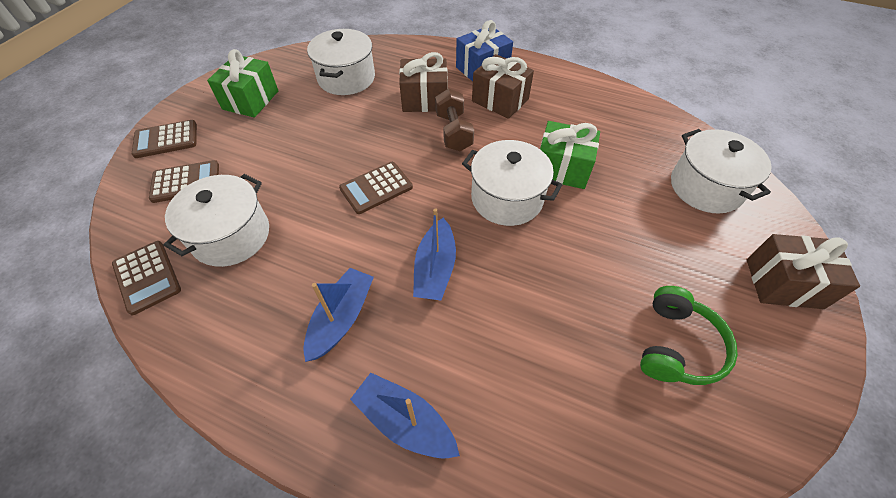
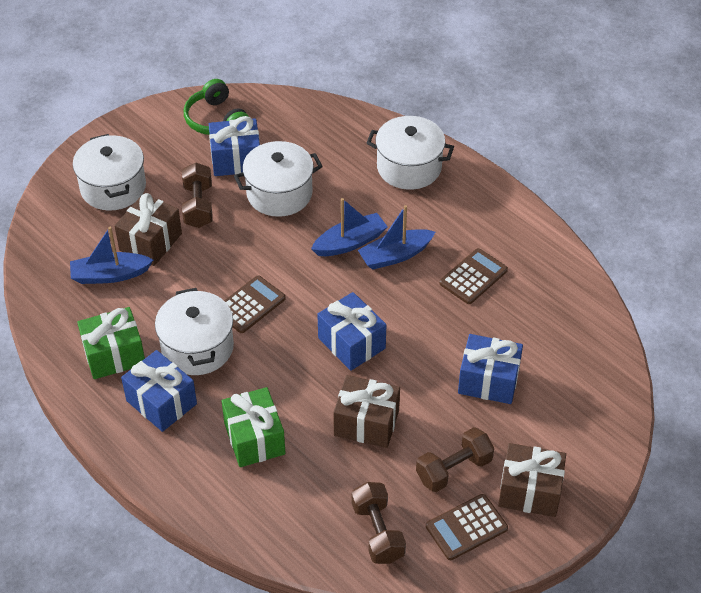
blue gift: 1 -> 4
brown calculator: 4 -> 3
brown dumbbell: 1 -> 3

